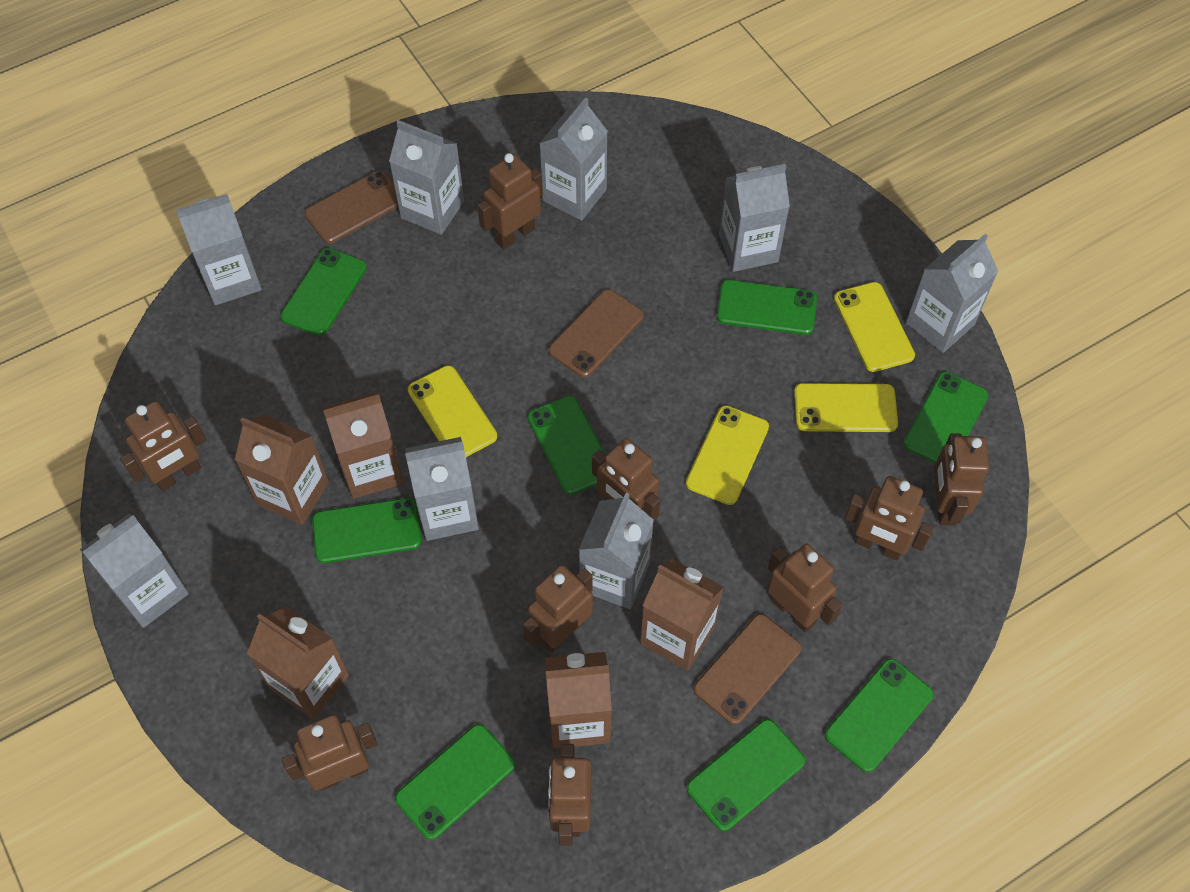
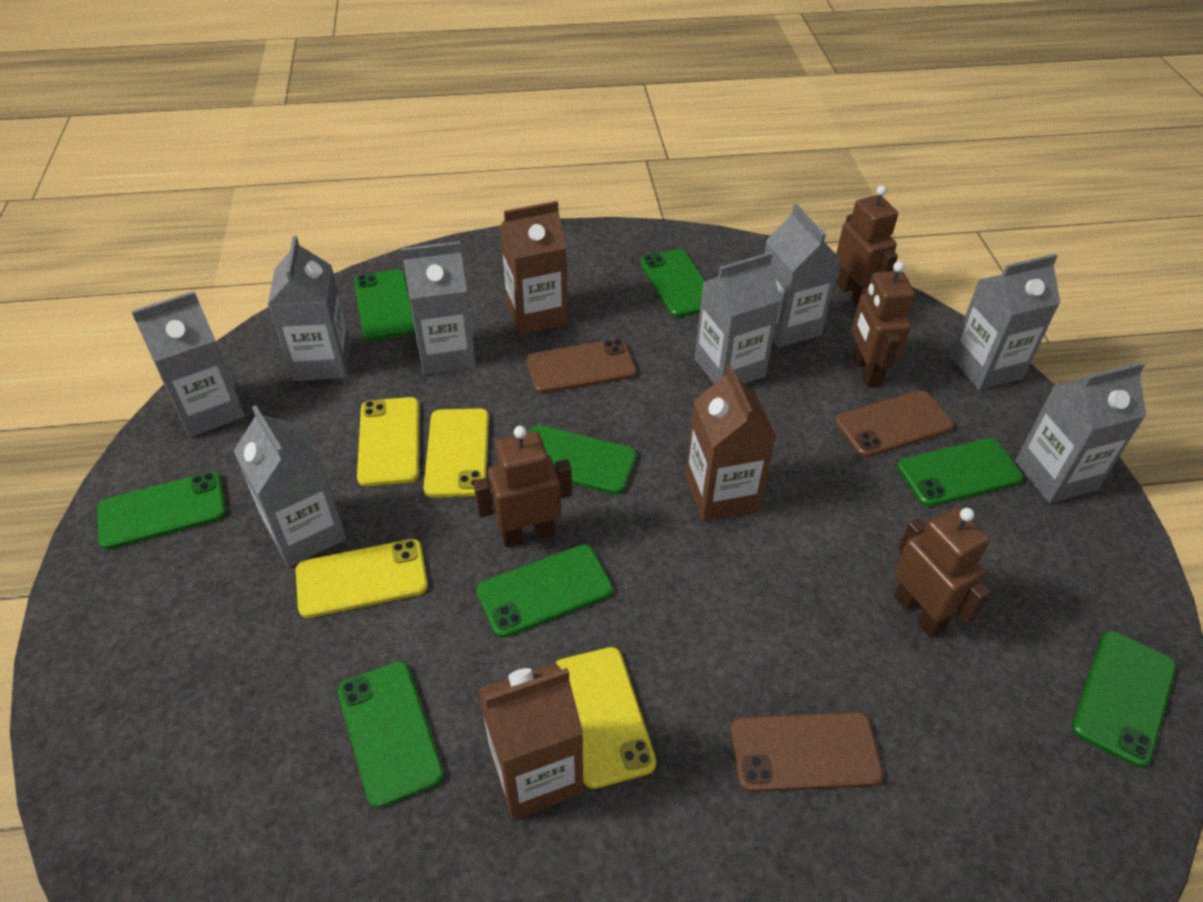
brown carton: 5 -> 3
brown robot: 9 -> 4

